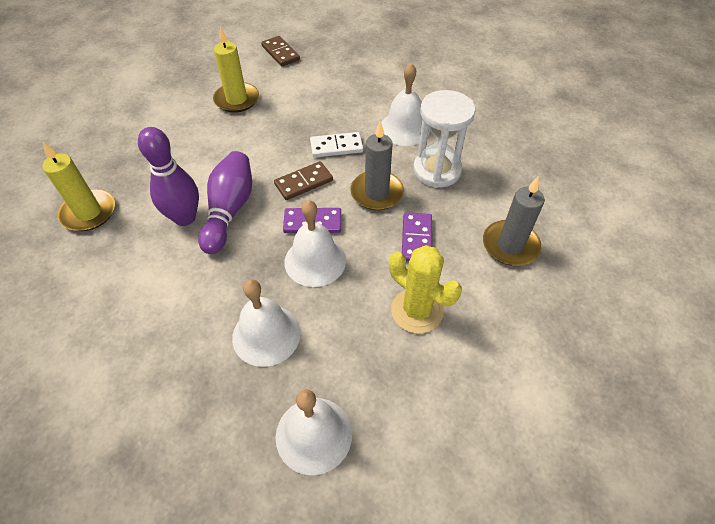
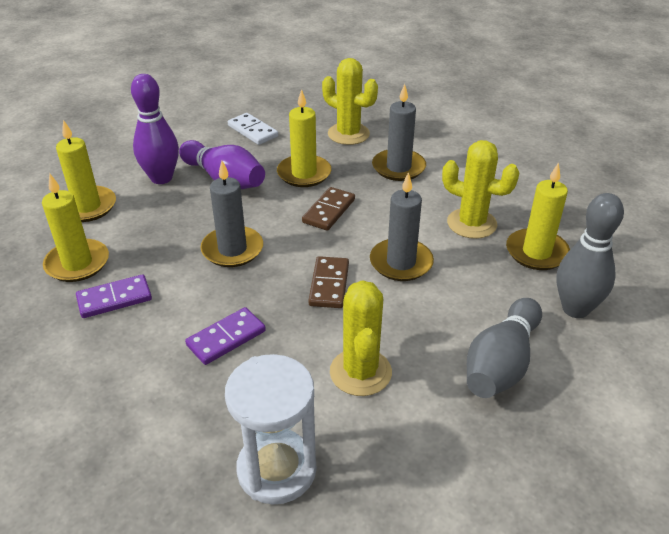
grey bowling pin: 0 -> 2
grey candle: 2 -> 3
white bell: 4 -> 0
yellow cactus: 1 -> 3
yellow candle: 2 -> 4

